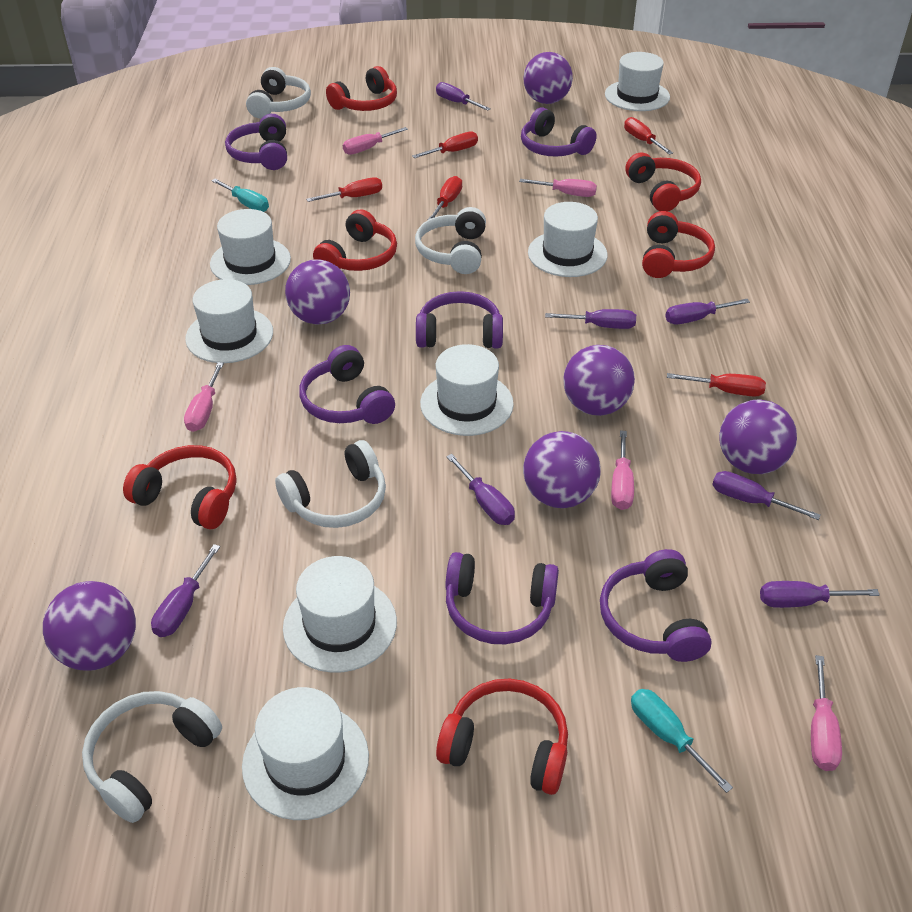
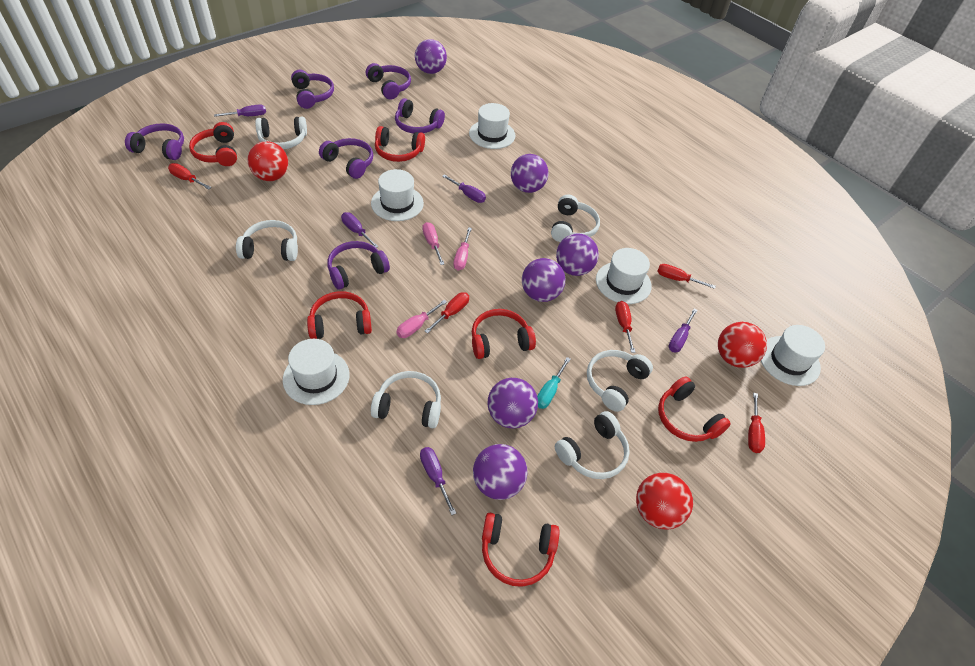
pink screwdriver: 5 -> 3
purple screwdriver: 7 -> 5
red ball: 0 -> 3
turquoise screwdriver: 2 -> 1
white hat: 7 -> 5
white headphones: 4 -> 6

